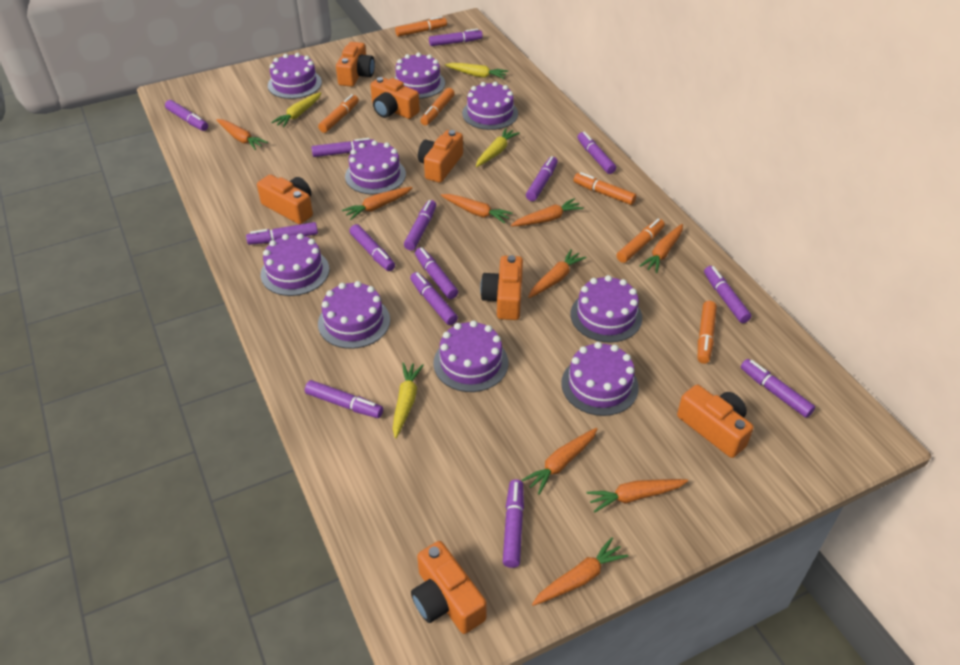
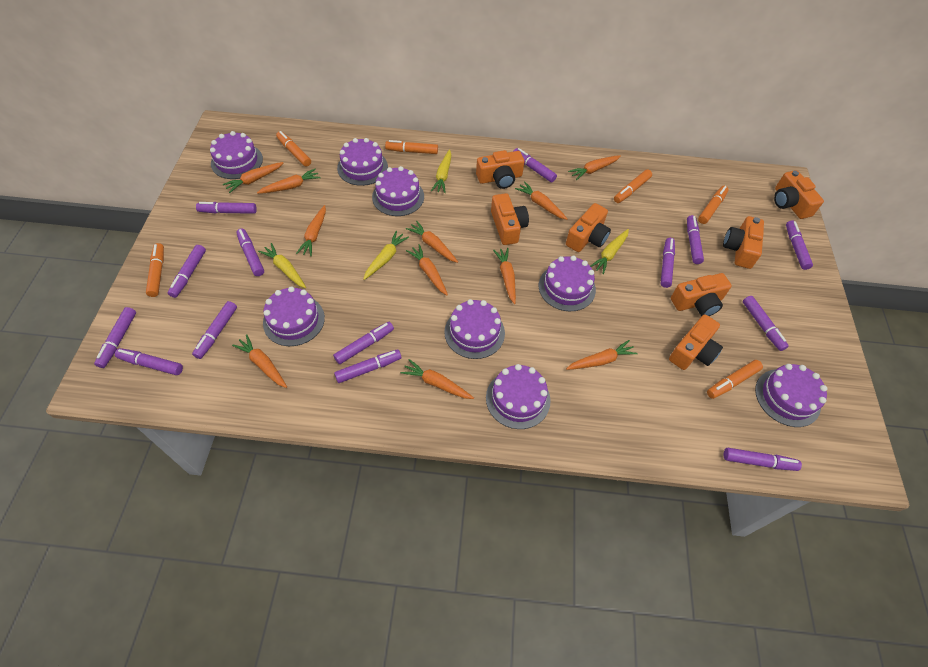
orange carrot: 9 -> 11
purple cake: 9 -> 8

